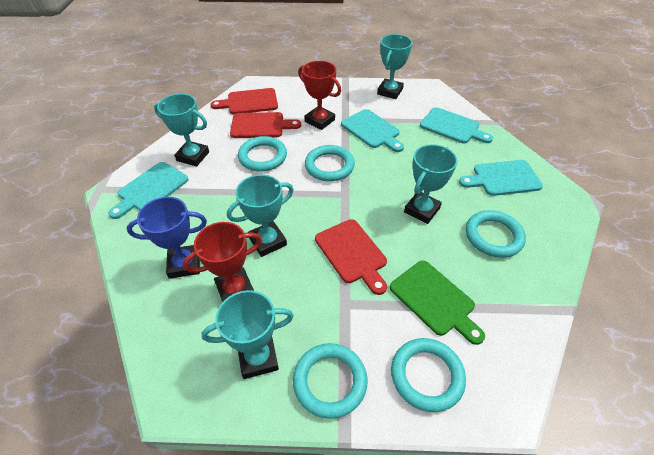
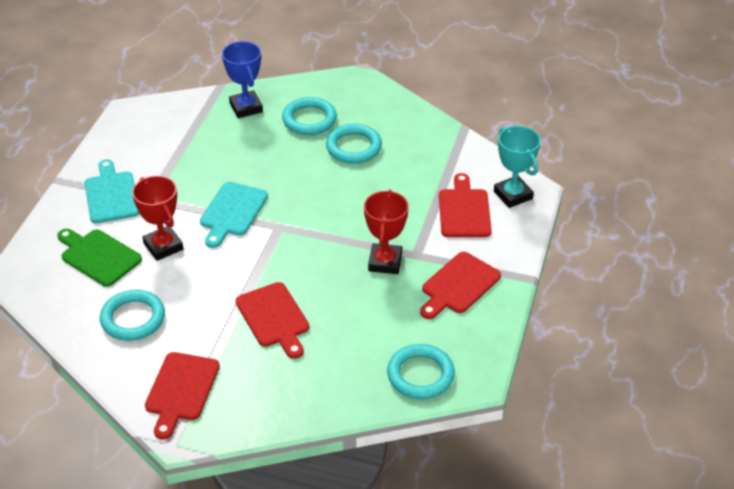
red cutting board: 3 -> 4
turquoise cutting board: 4 -> 2
turquoise ring: 5 -> 4
turquoise trophy: 5 -> 1

